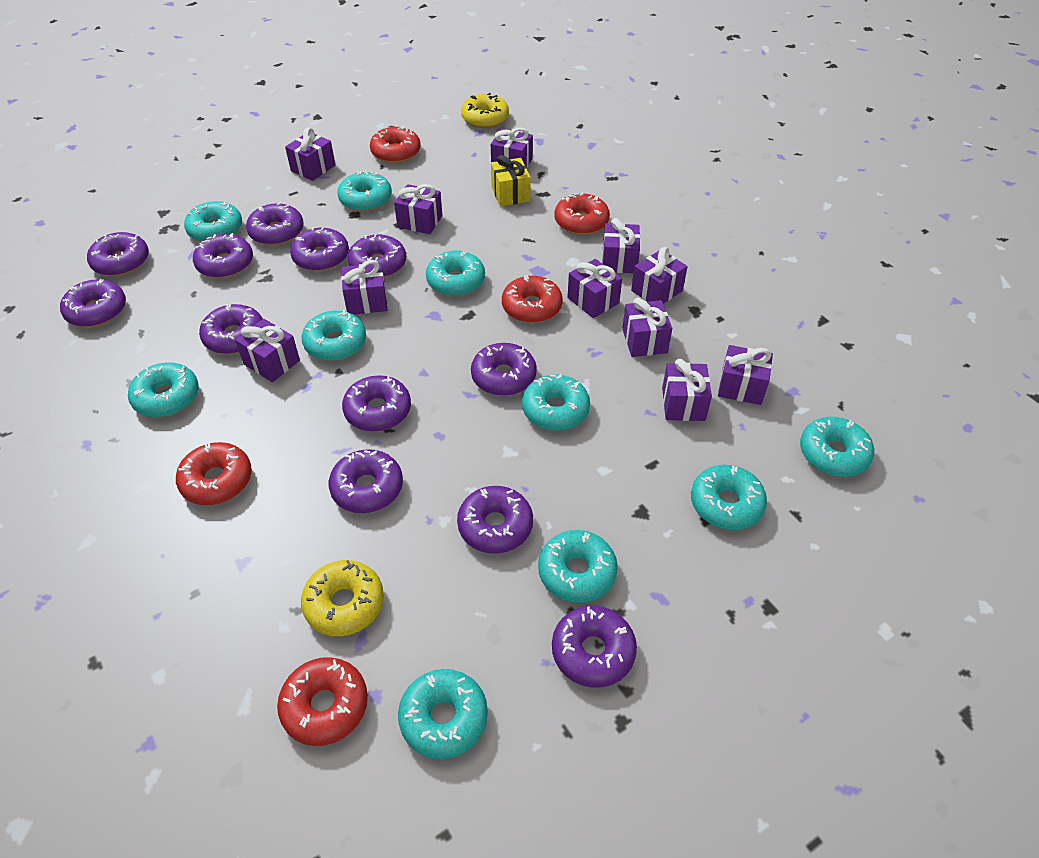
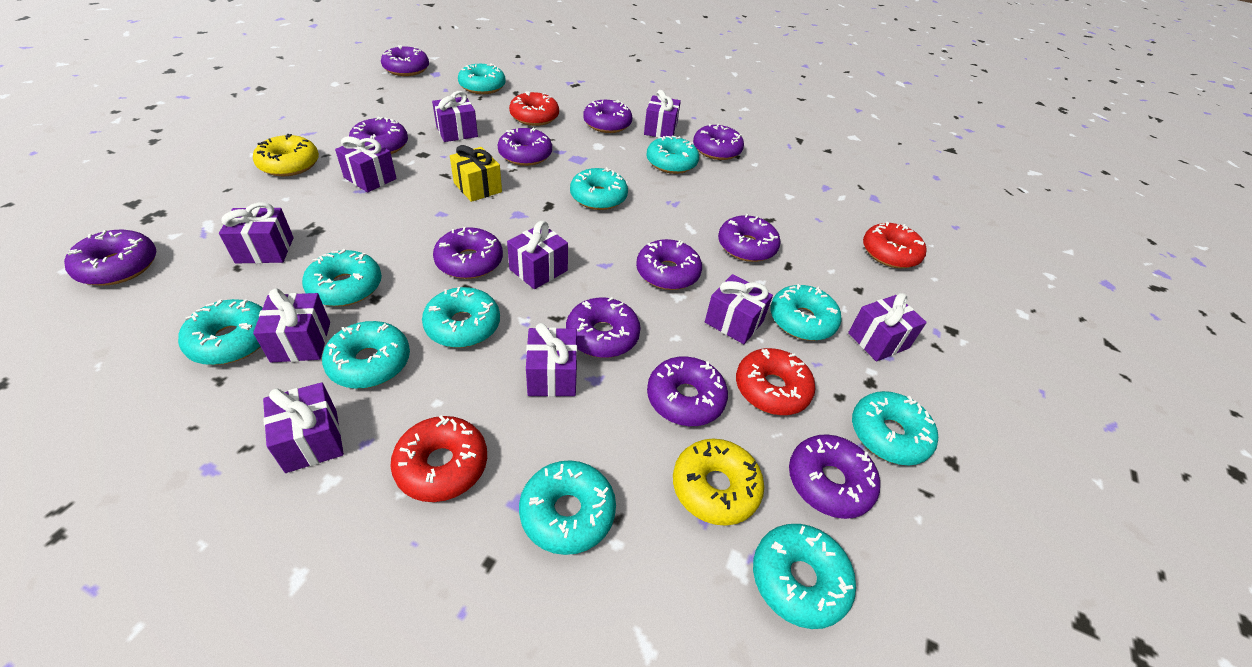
purple gift: 11 -> 10
red donut: 5 -> 4
turquoise donut: 10 -> 11

